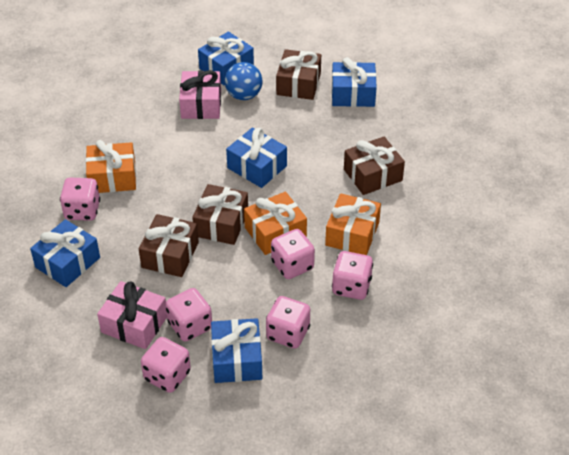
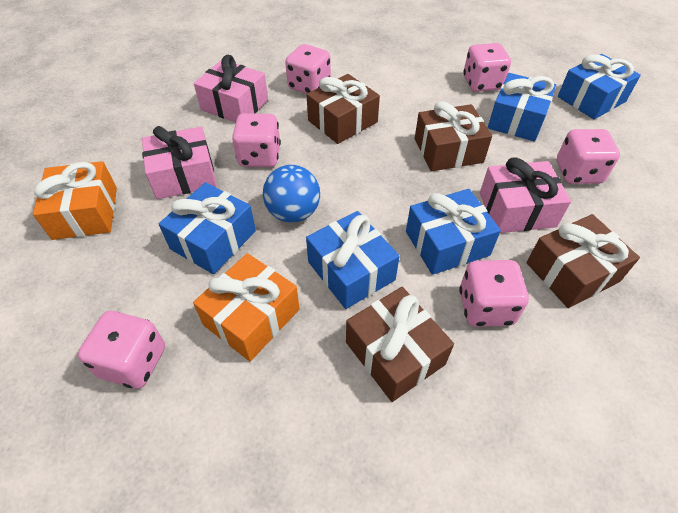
orange gift: 3 -> 2
pink gift: 2 -> 3

